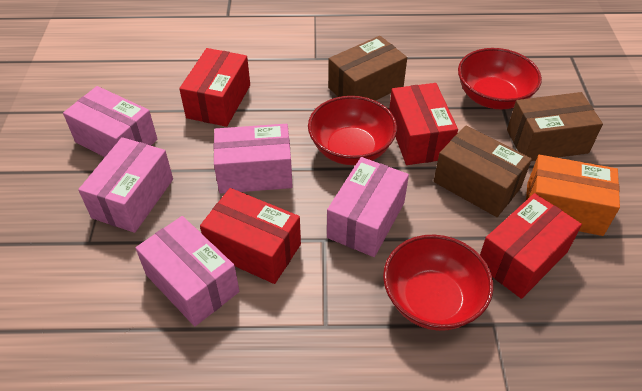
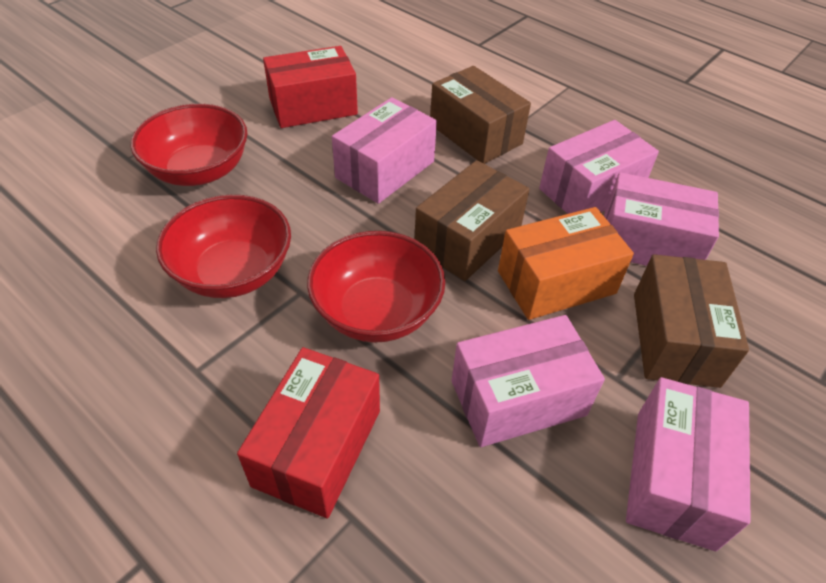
red box: 4 -> 2

